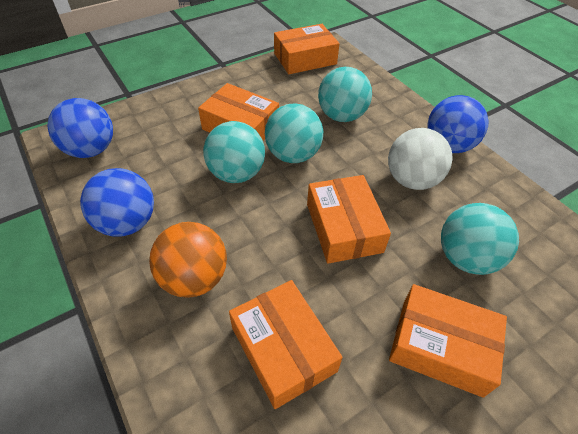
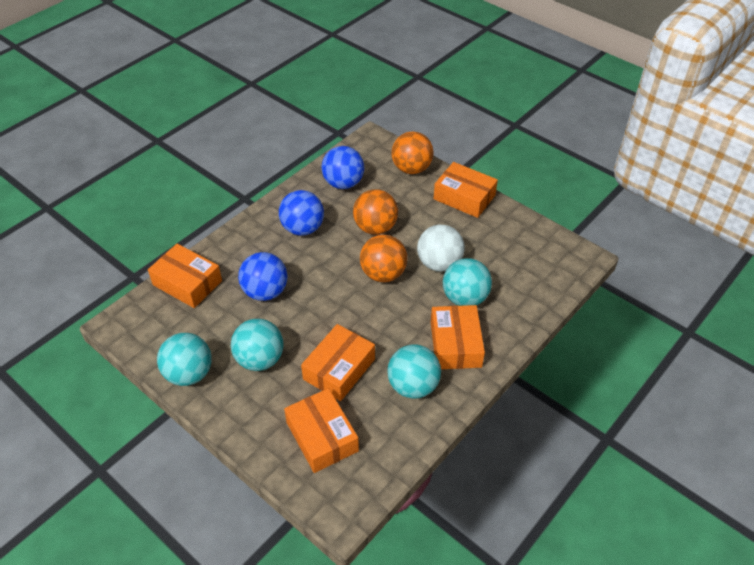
orange ball: 1 -> 3

